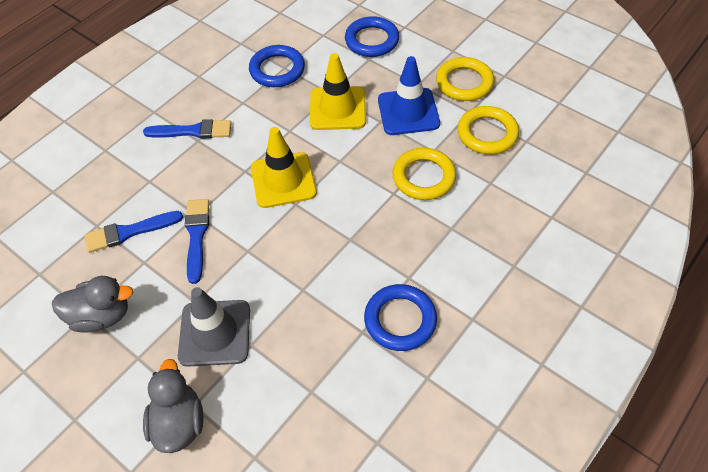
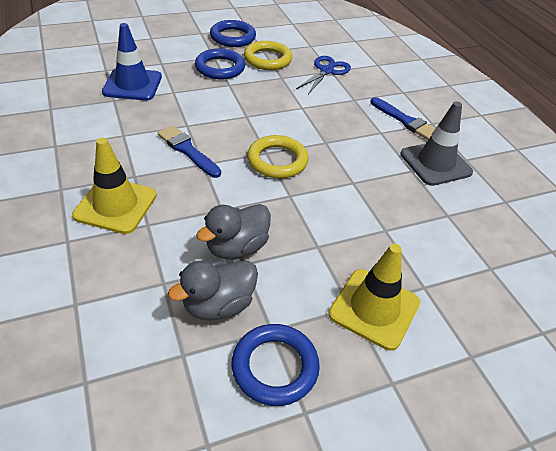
blue brush: 3 -> 2
blue scissors: 0 -> 1
yellow ring: 3 -> 2

